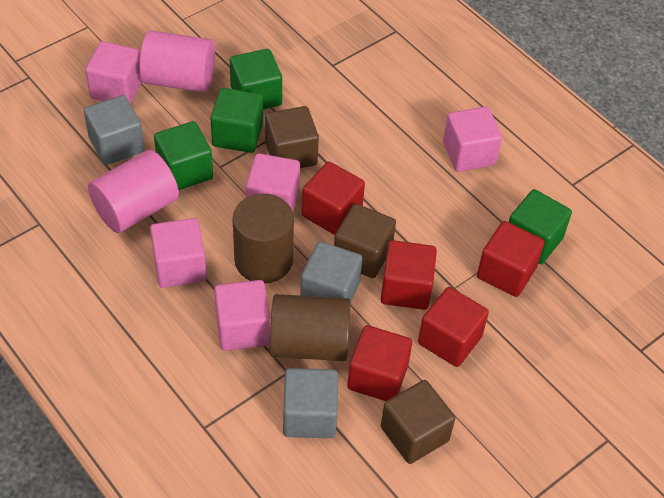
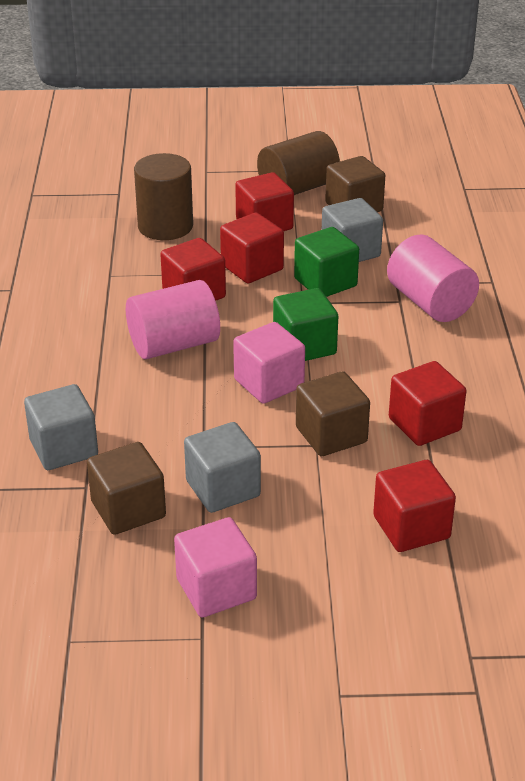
green cube: 4 -> 2
pink cube: 5 -> 2

